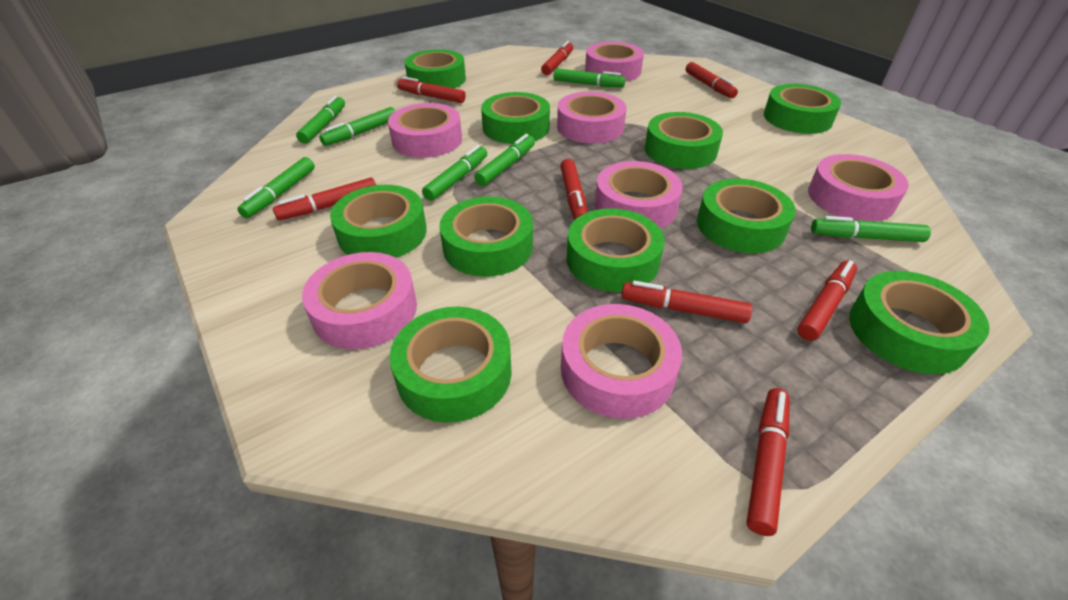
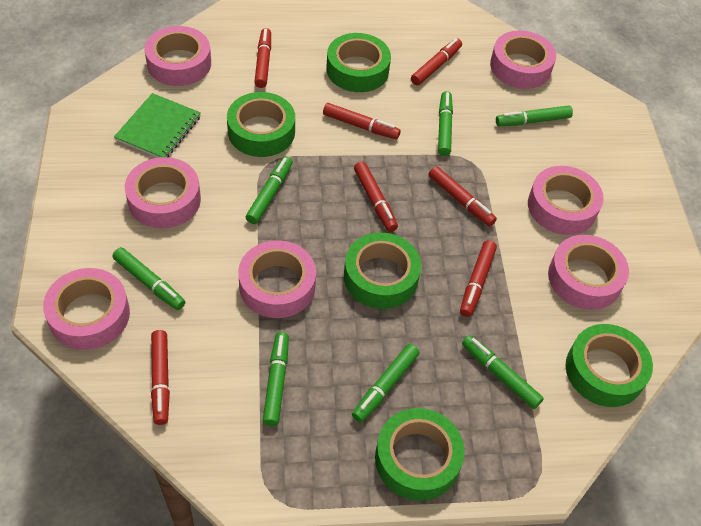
green notebook: 0 -> 1
green tape: 10 -> 5
red marker: 8 -> 7

